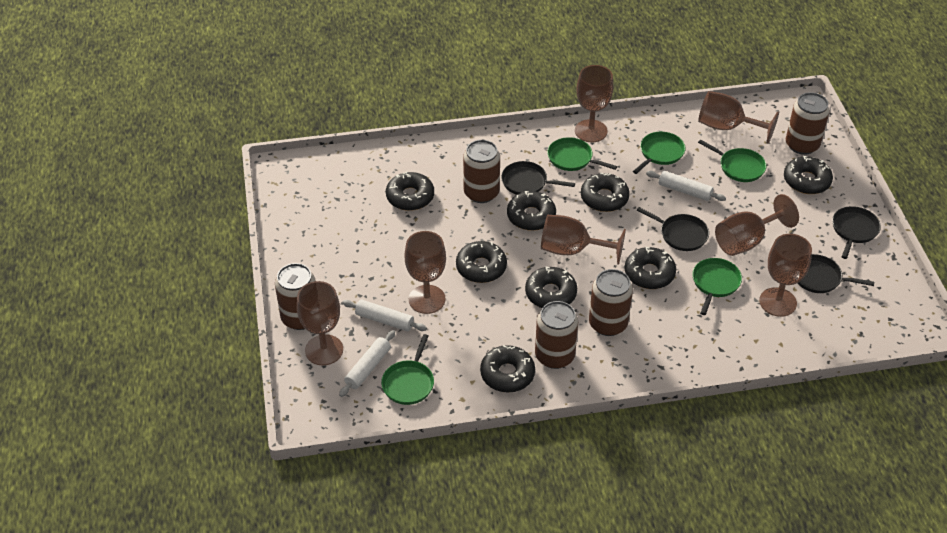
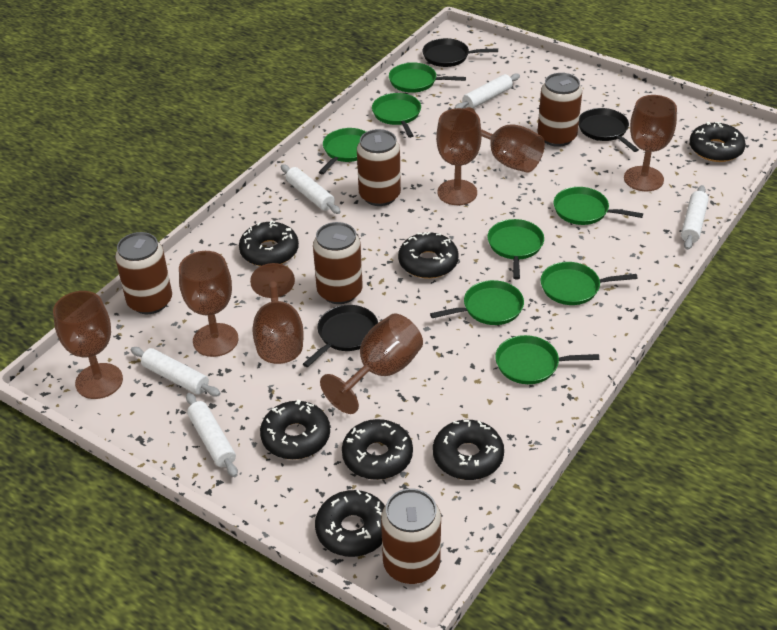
black donut: 8 -> 7
black pan: 4 -> 3
green pan: 5 -> 8
white rolling pin: 3 -> 5

